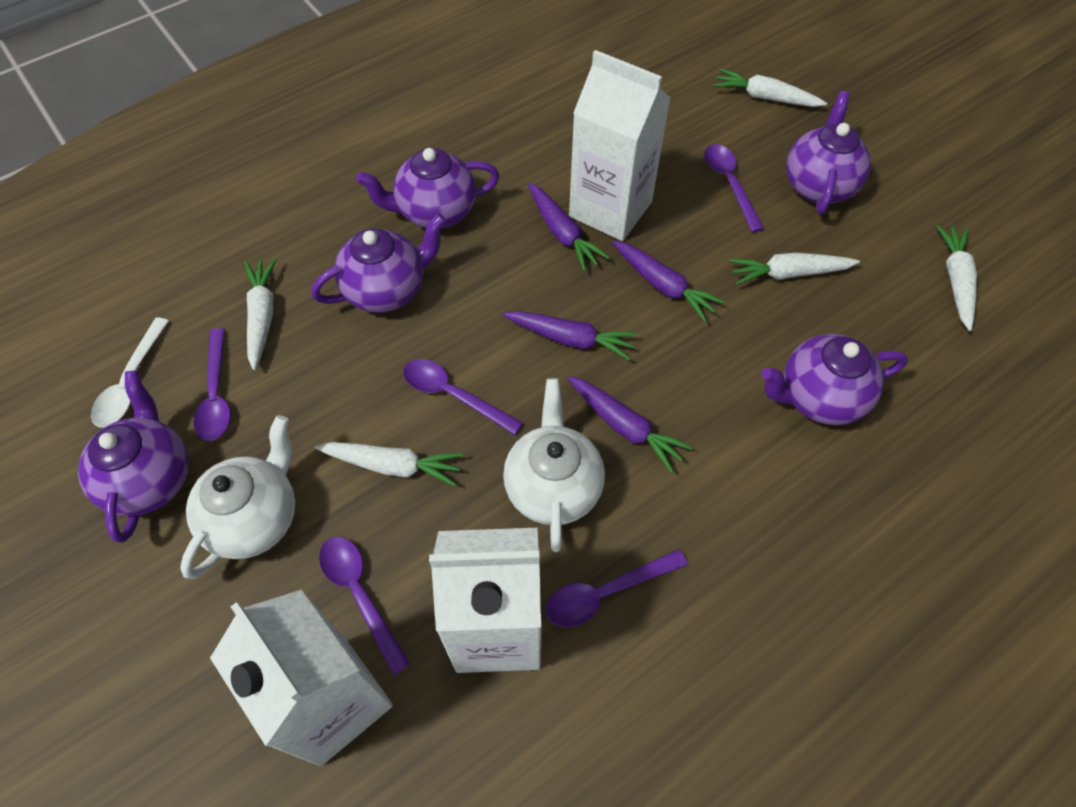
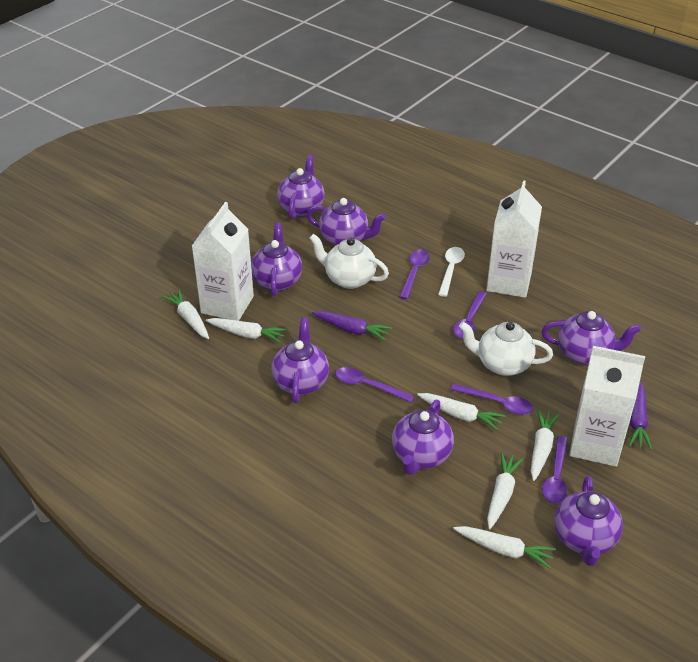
purple carrot: 4 -> 2
purple teapot: 5 -> 7
white carrot: 5 -> 6

